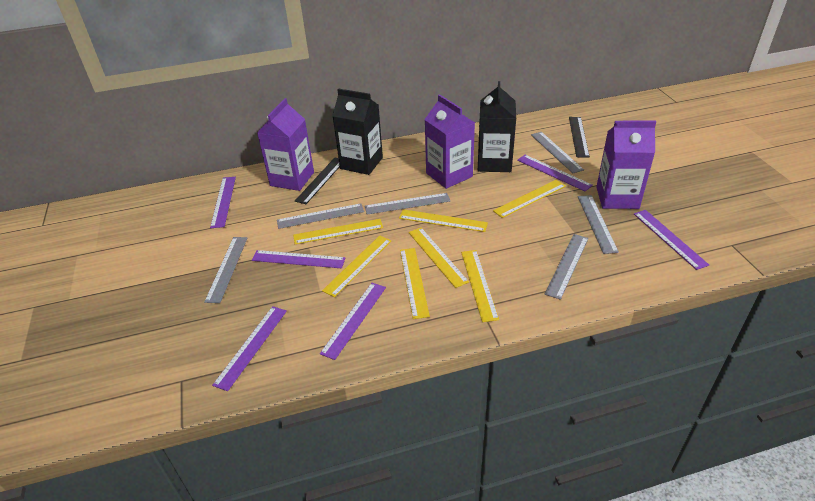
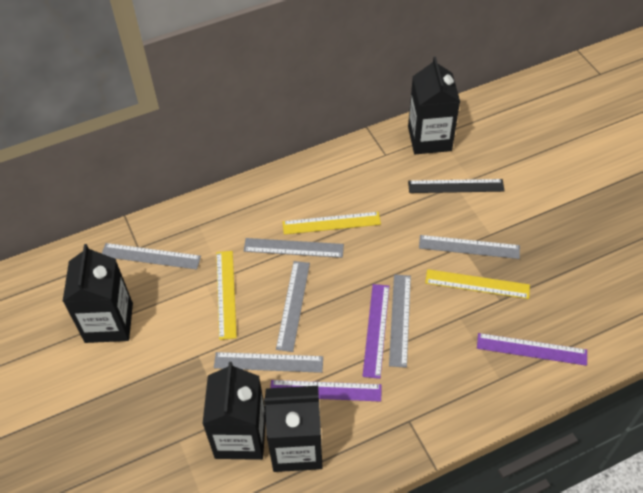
black carton: 2 -> 4
black ruler: 2 -> 1
purple carton: 3 -> 0
purple ruler: 6 -> 3
yellow ruler: 7 -> 3

